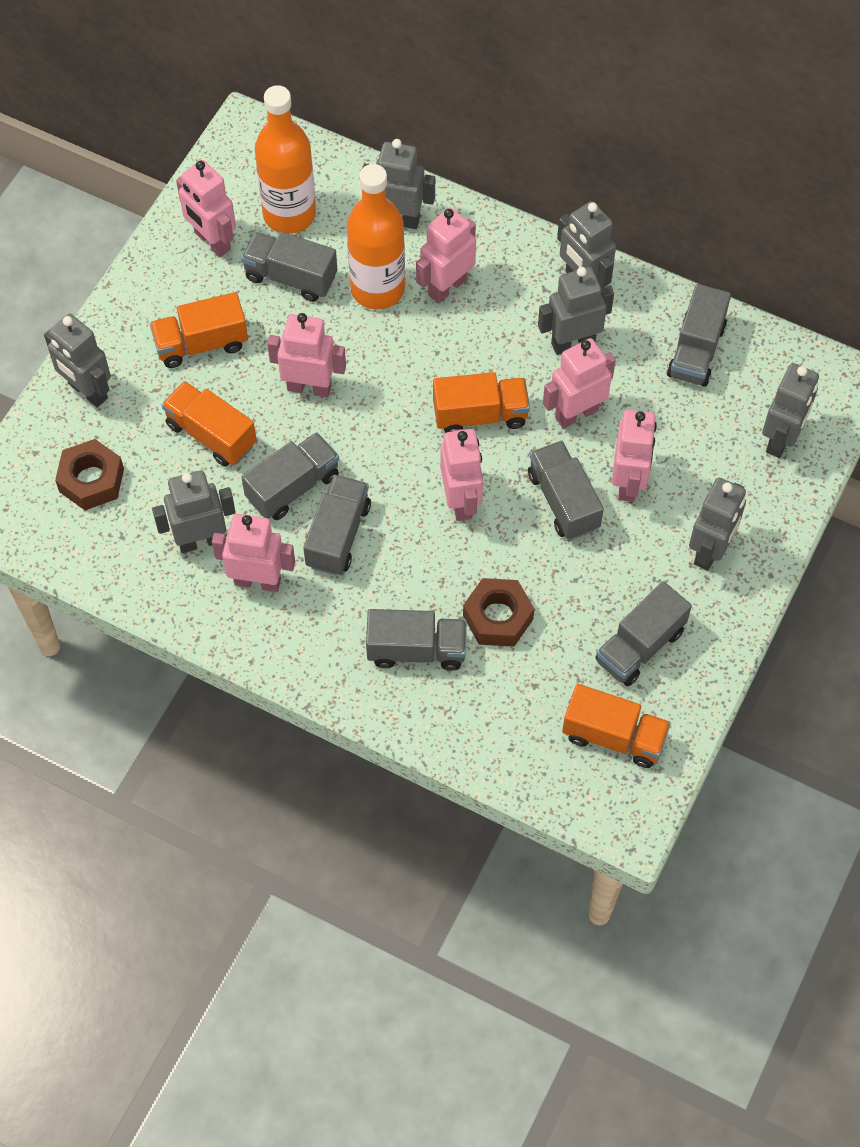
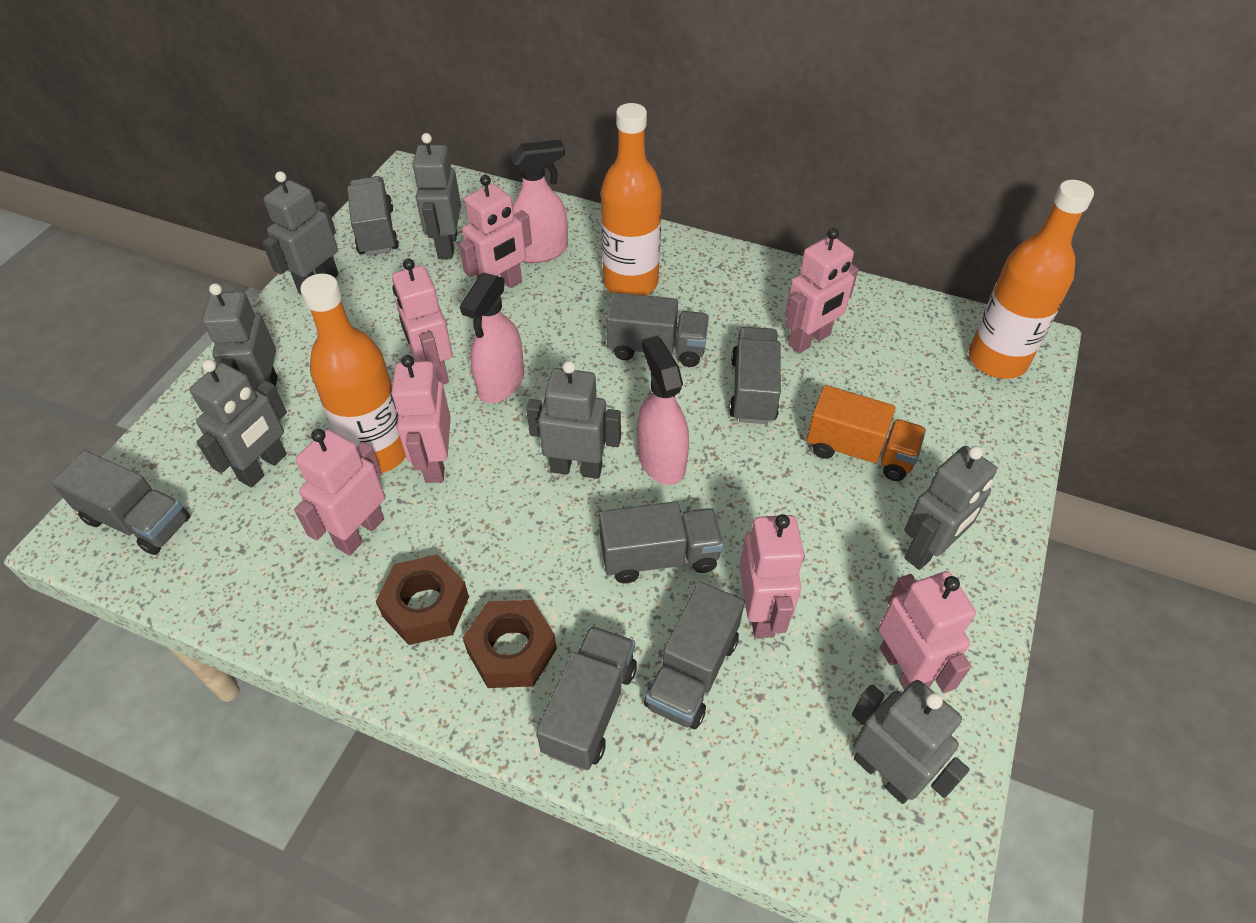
orange bottle: 2 -> 3
orange truck: 4 -> 1
pink spray bottle: 0 -> 3

